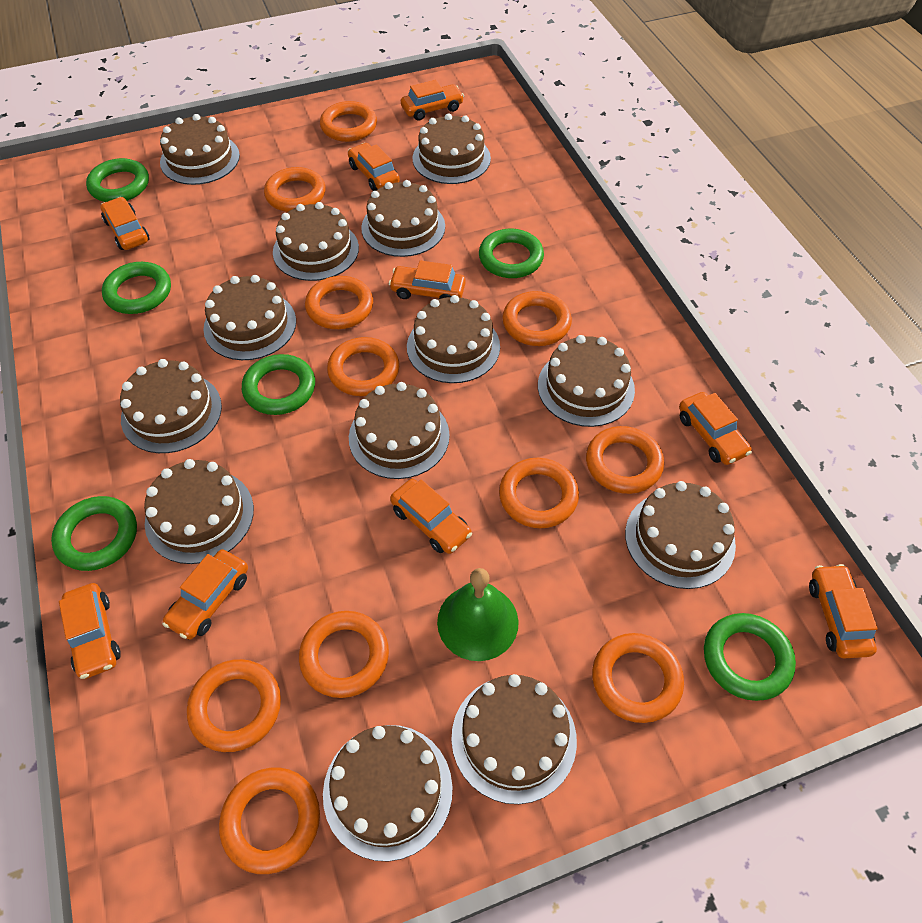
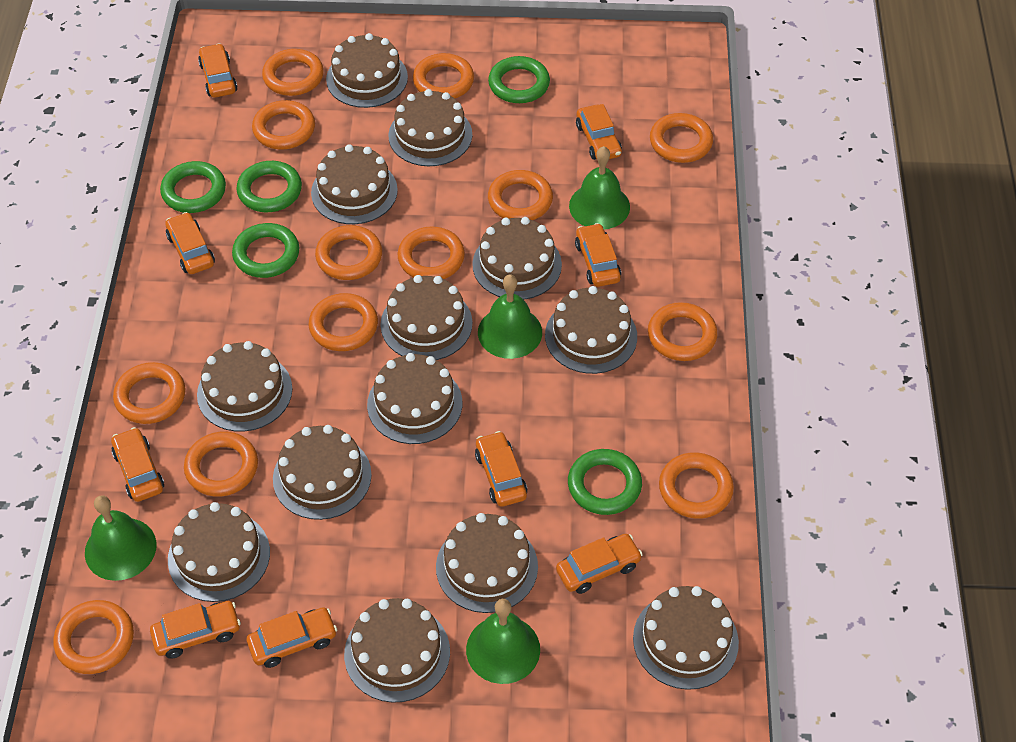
green bell: 1 -> 4
green ring: 6 -> 5
orange ring: 11 -> 13

